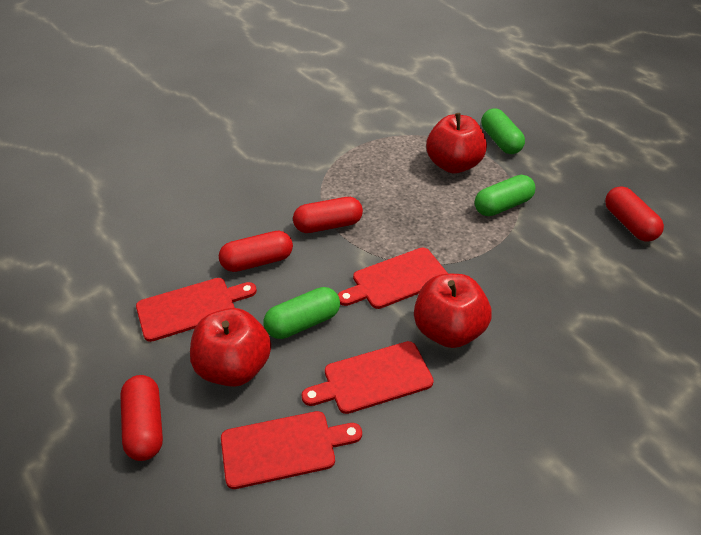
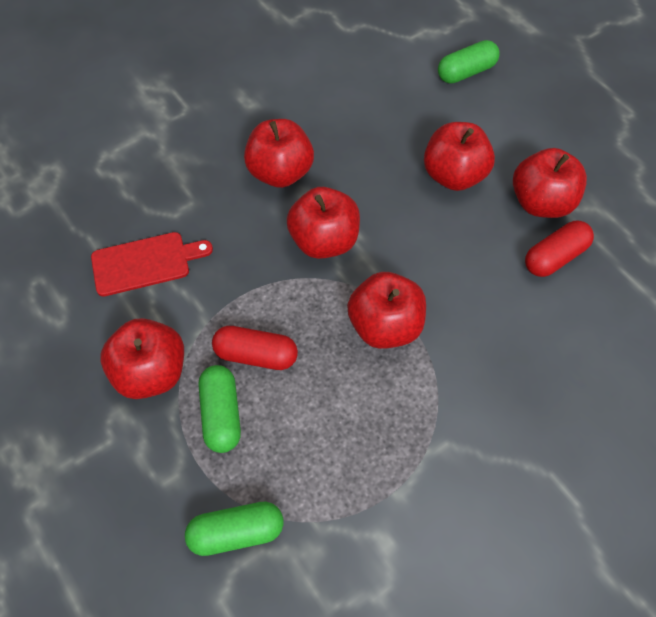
red apple: 3 -> 6
red capsule: 4 -> 2
red cutting board: 4 -> 1

